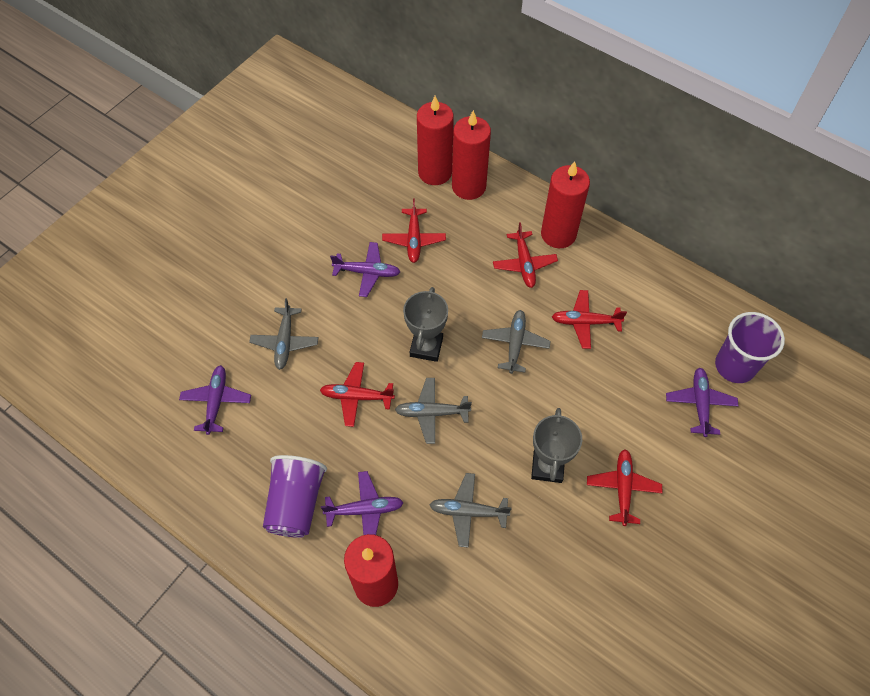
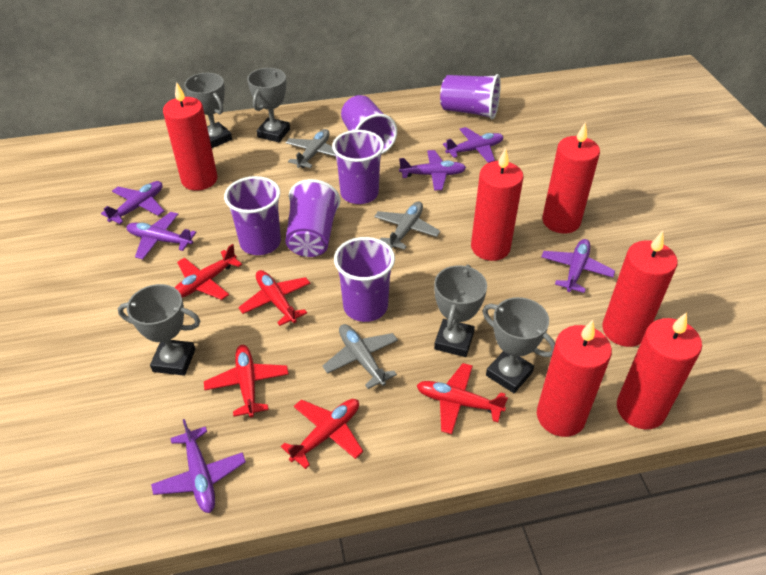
grey plane: 4 -> 3
grey trophy: 2 -> 5
purple cup: 2 -> 6
purple plane: 4 -> 6
red candle: 4 -> 6

